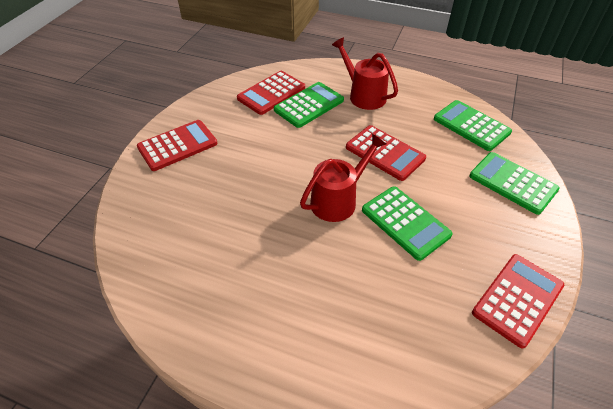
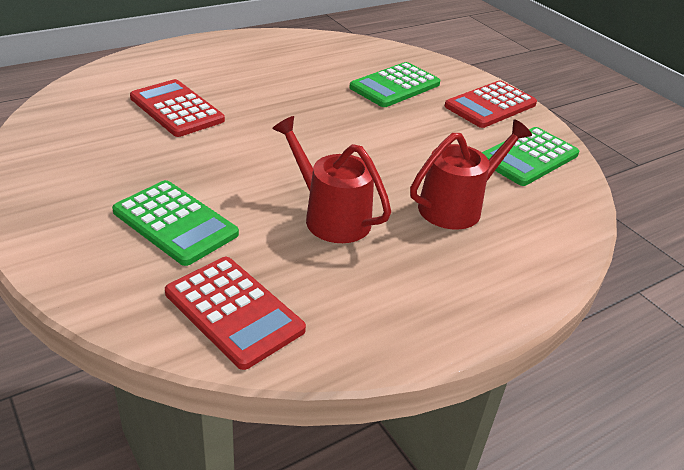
green calculator: 4 -> 3
red calculator: 4 -> 3

